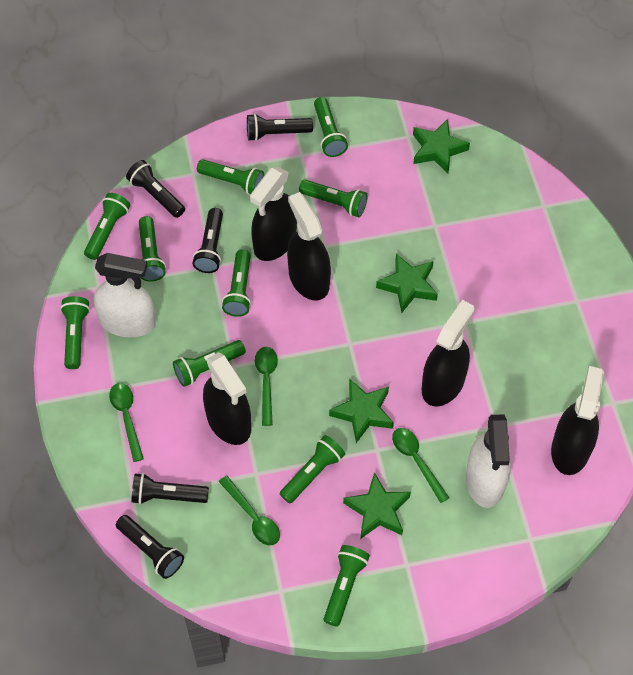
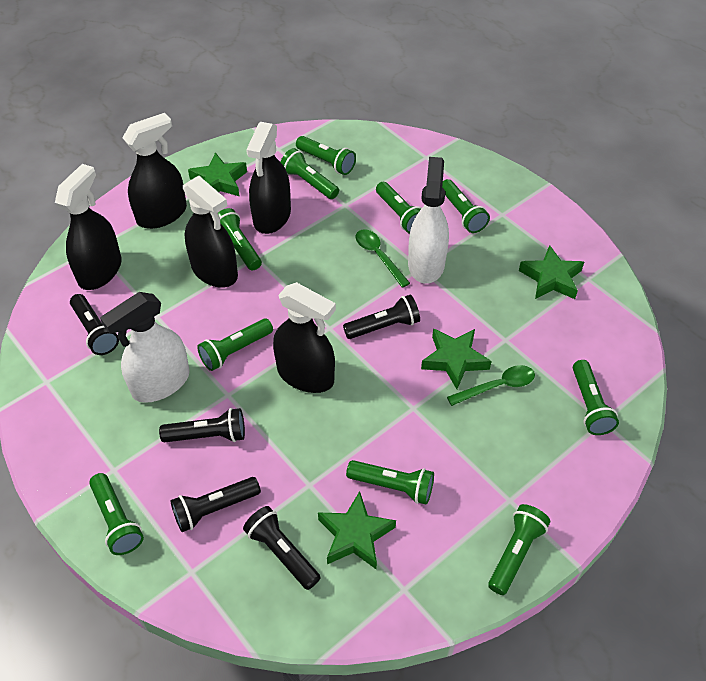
green spoon: 4 -> 2

